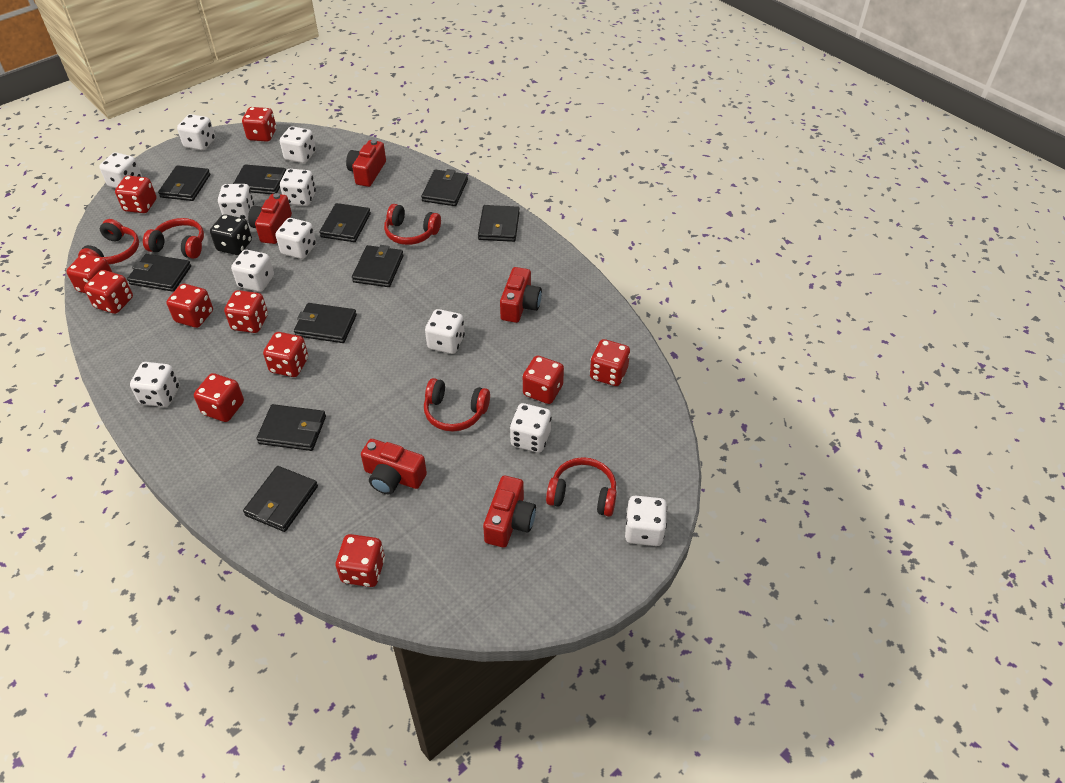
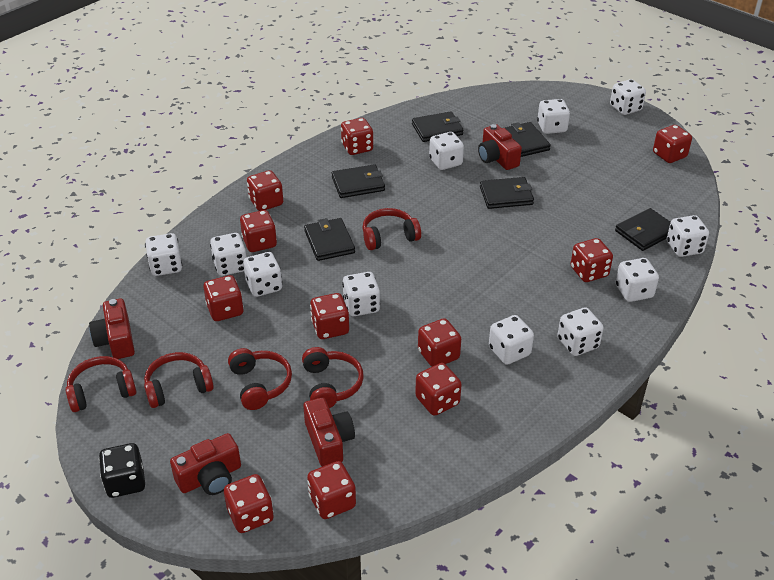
black wallet: 10 -> 6
red camera: 5 -> 4

